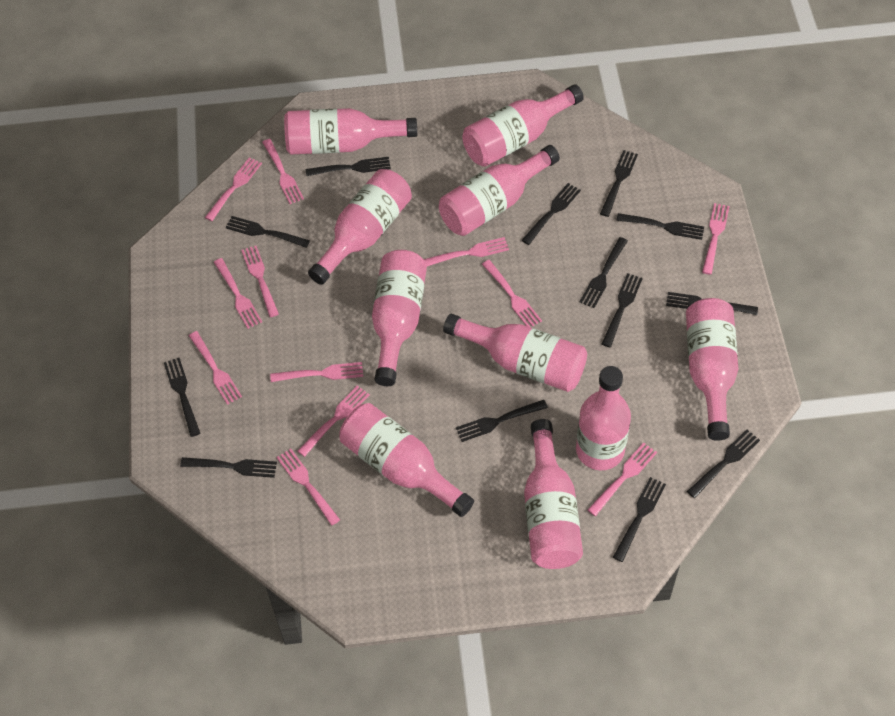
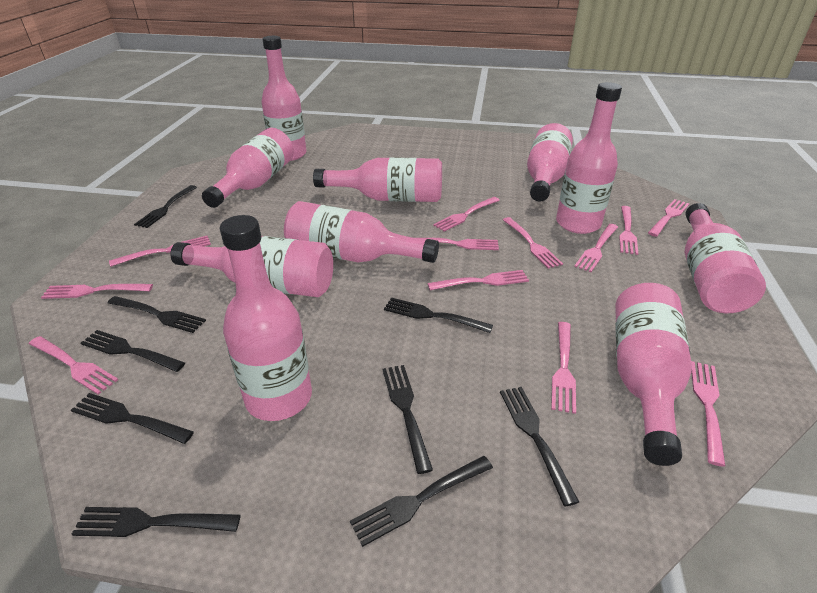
black fork: 13 -> 9

